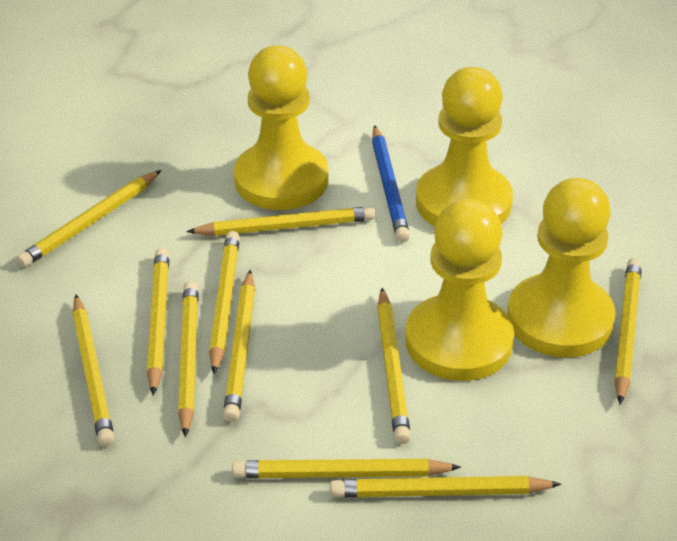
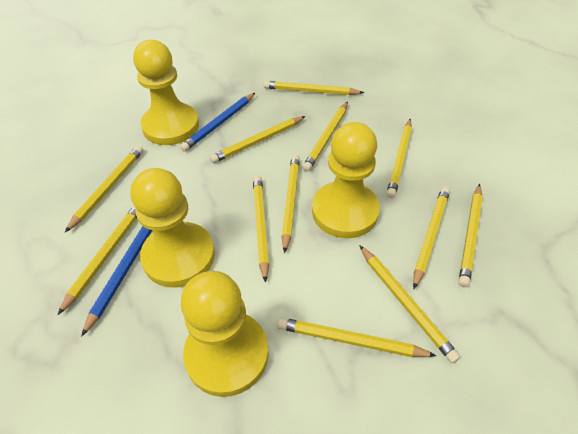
blue pencil: 1 -> 2
yellow pencil: 11 -> 12

